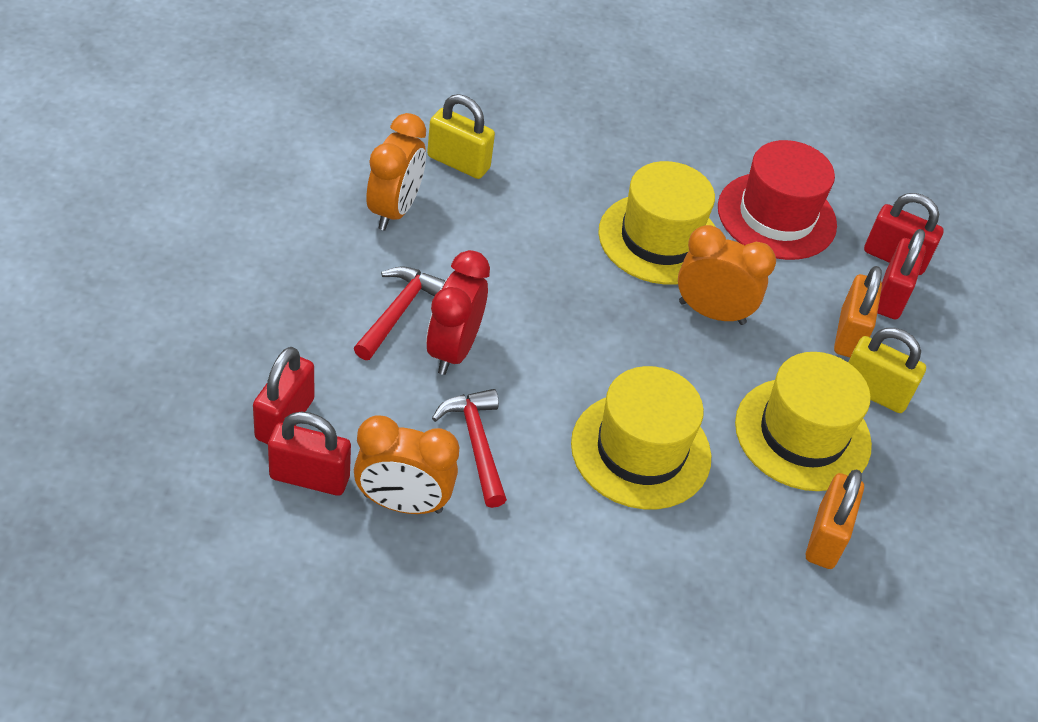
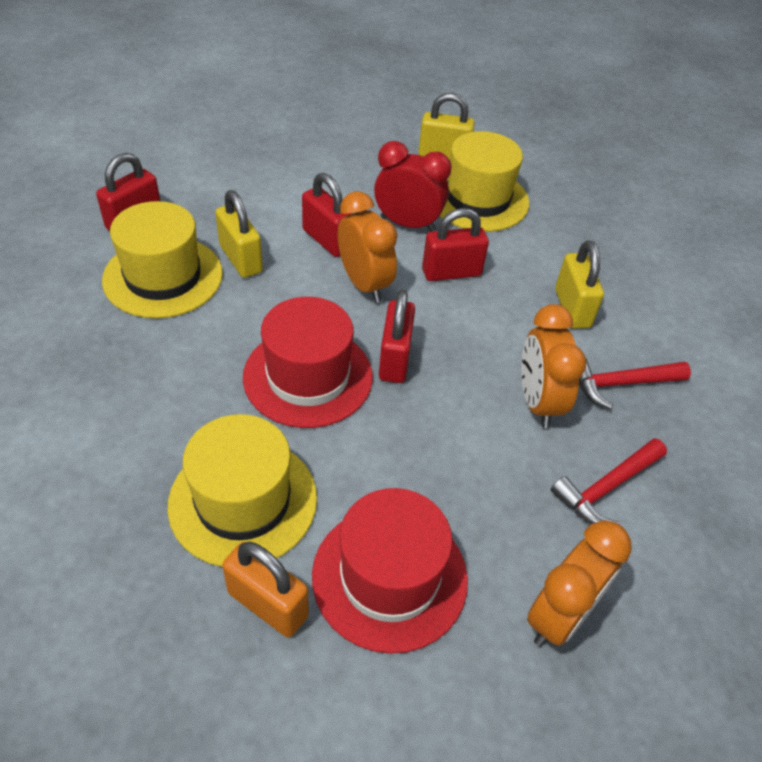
orange padlock: 2 -> 1
red hat: 1 -> 2
yellow padlock: 2 -> 3

